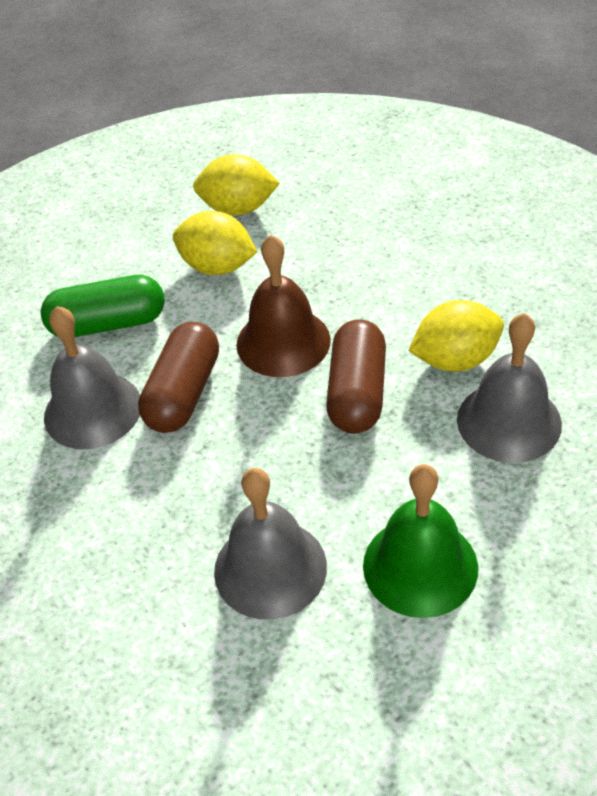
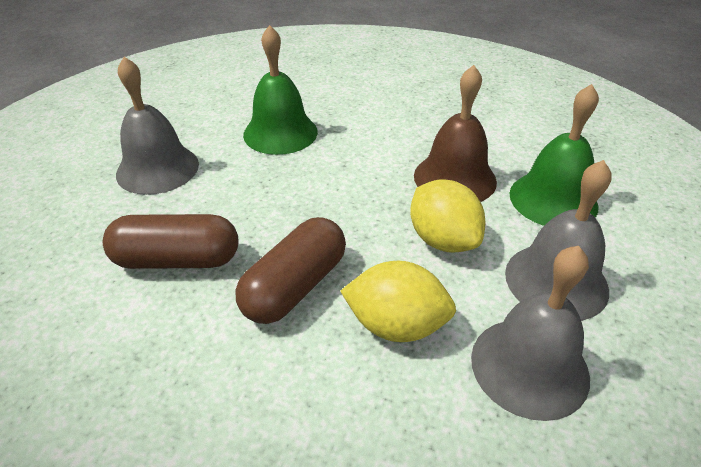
green bell: 1 -> 2
green capsule: 1 -> 0
yellow lemon: 3 -> 2

